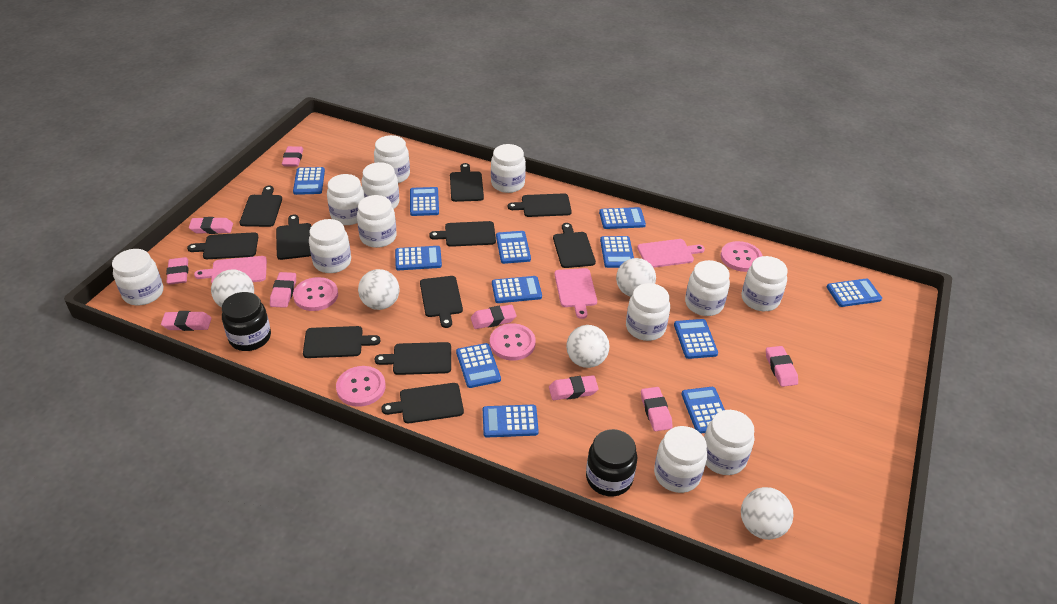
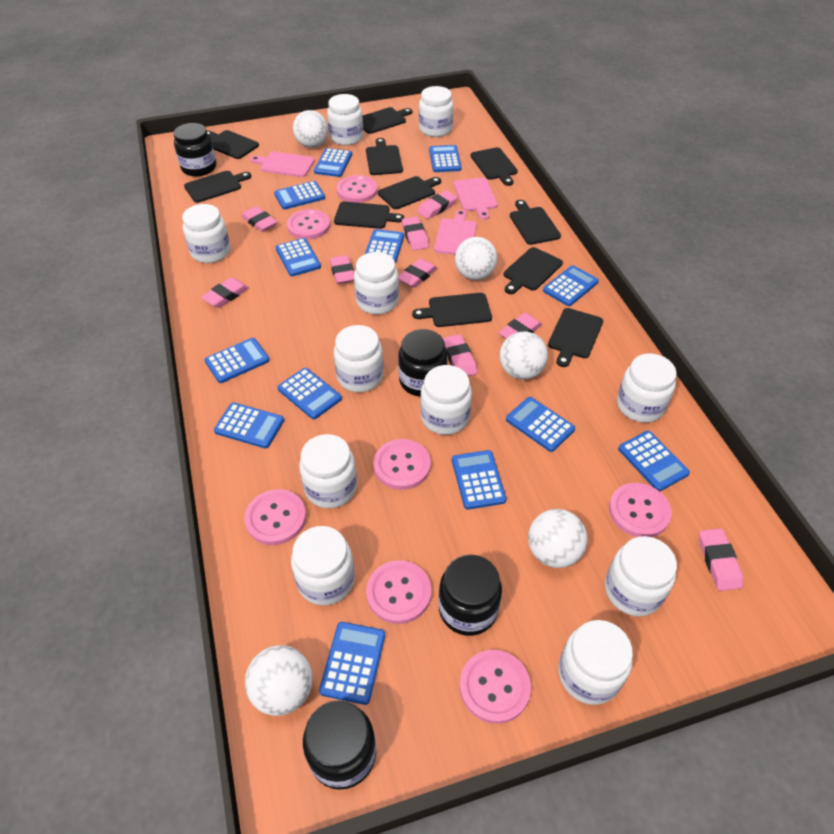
black jar: 2 -> 4
blue calculator: 12 -> 13
pink button: 4 -> 7
white jar: 12 -> 11

